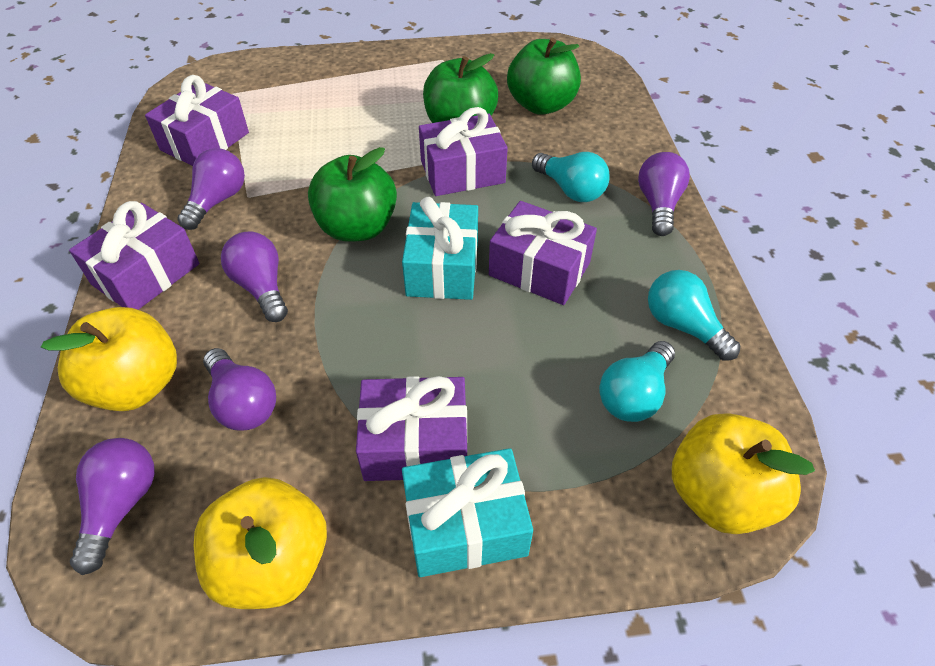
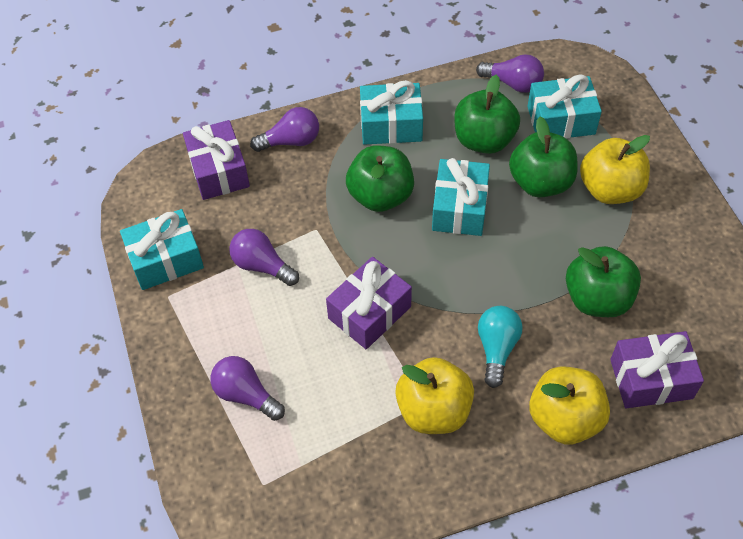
green apple: 3 -> 4
purple gift: 5 -> 3
purple light bulb: 5 -> 4
turquoise gift: 2 -> 4
turquoise light bulb: 3 -> 1

